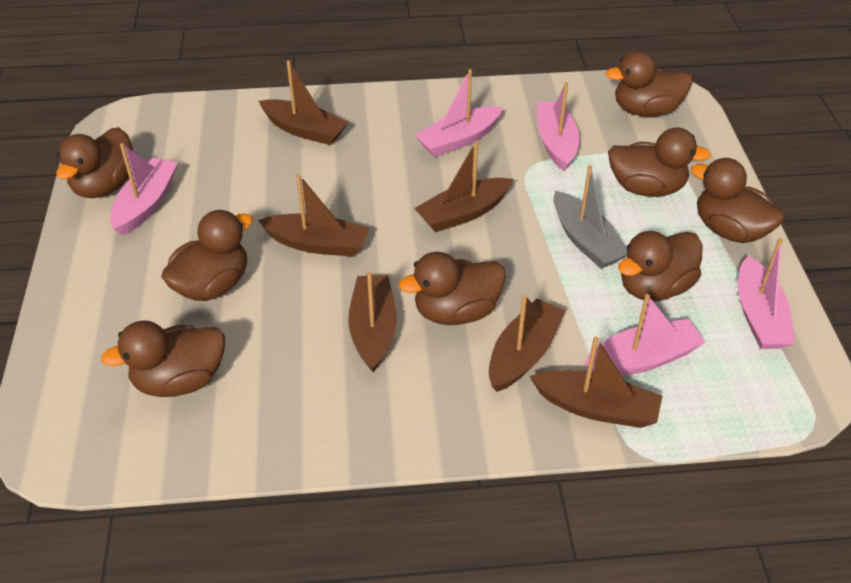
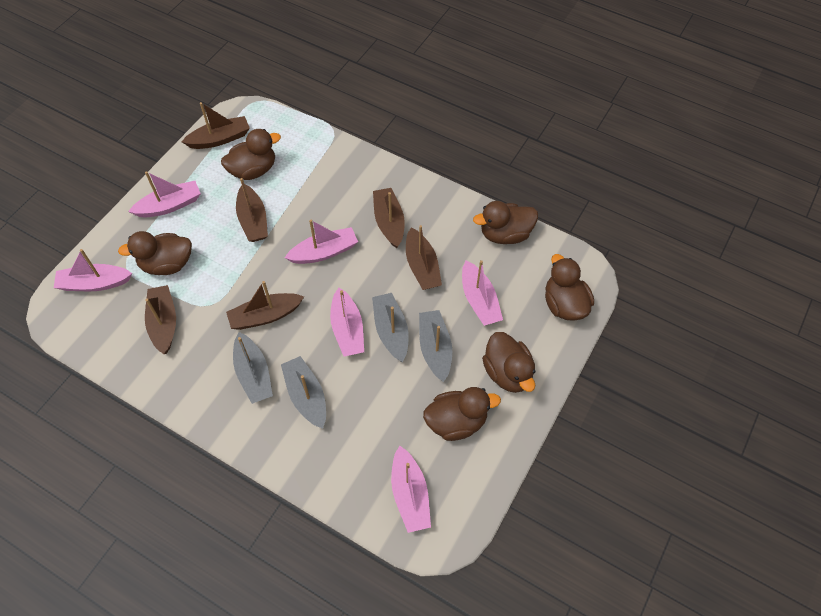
brown duck: 8 -> 6
grey boat: 1 -> 4
pink boat: 5 -> 6

